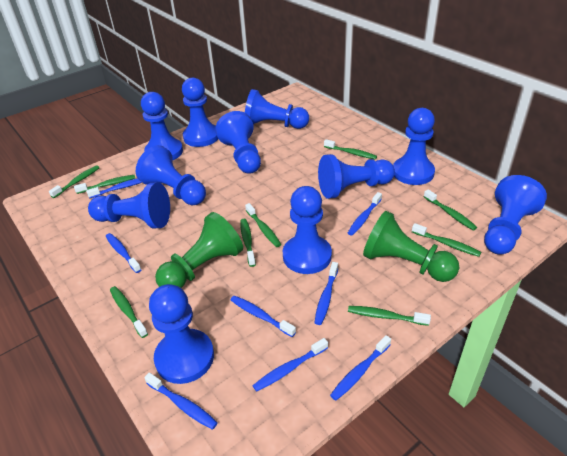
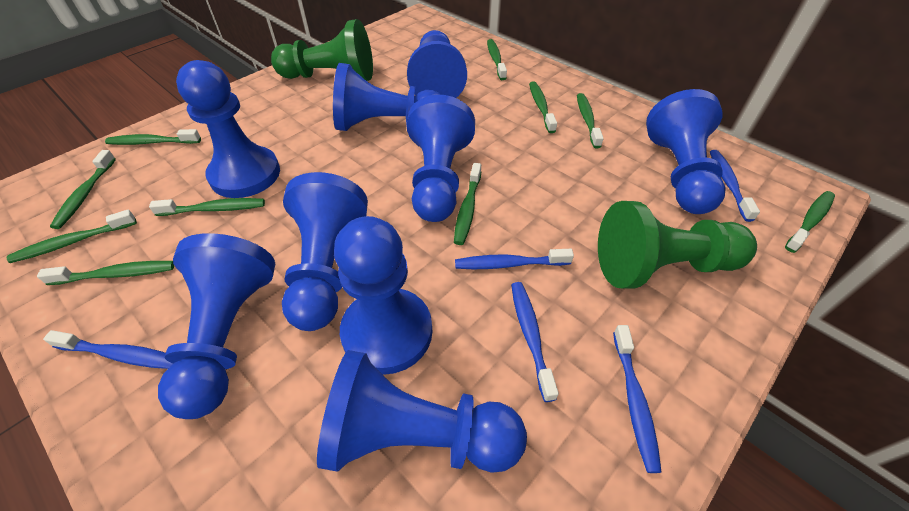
blue pawn: 11 -> 9
blue toothbrush: 8 -> 5
green toothbrush: 9 -> 10

